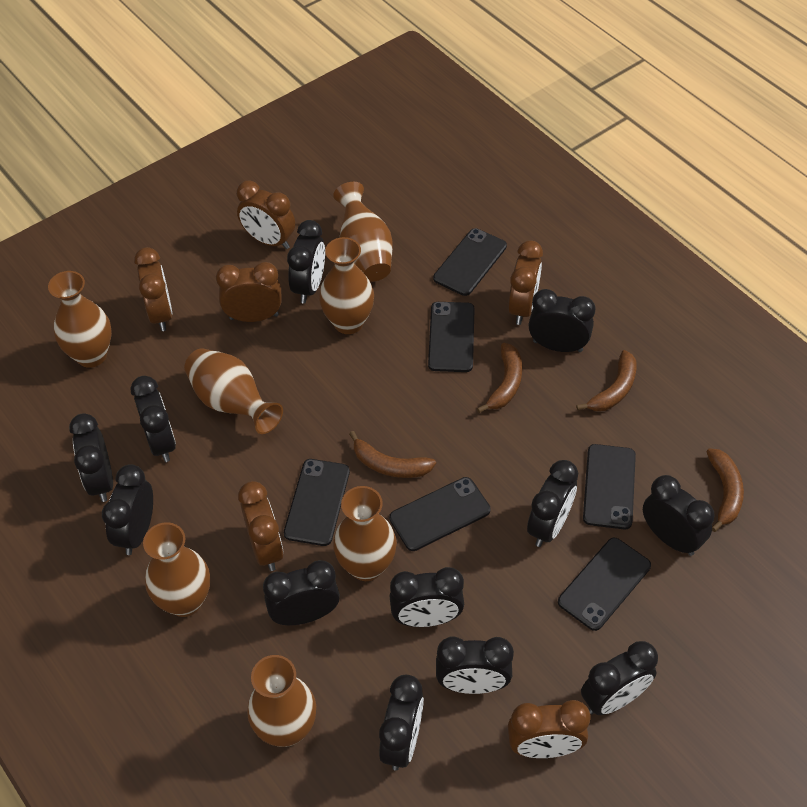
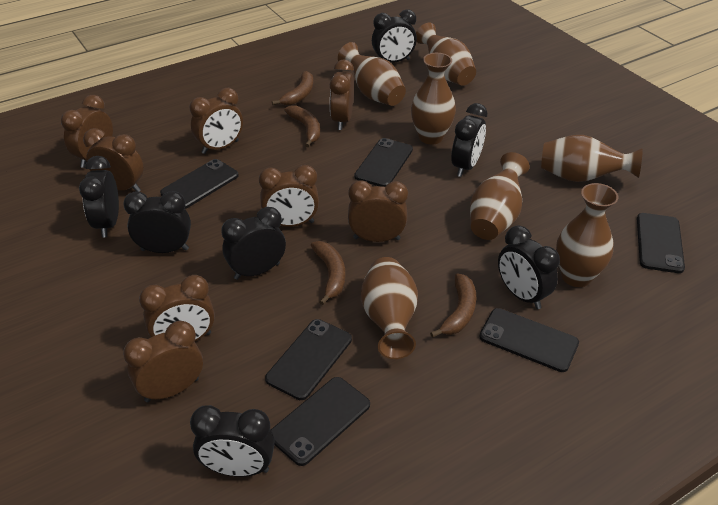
black clock: 12 -> 7
brown clock: 6 -> 8

